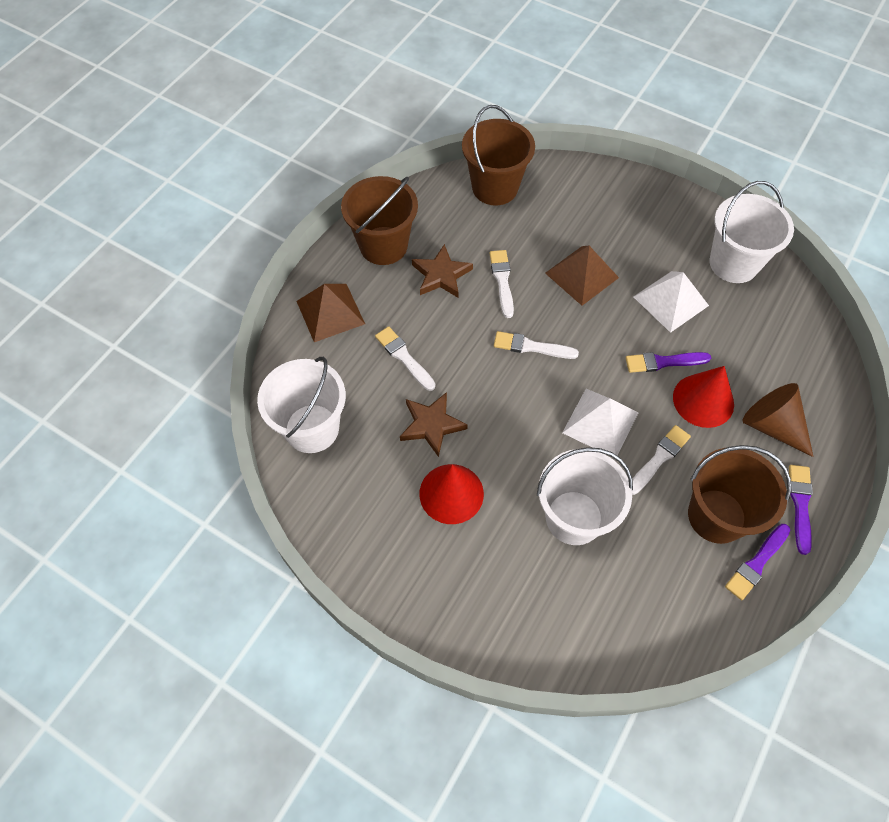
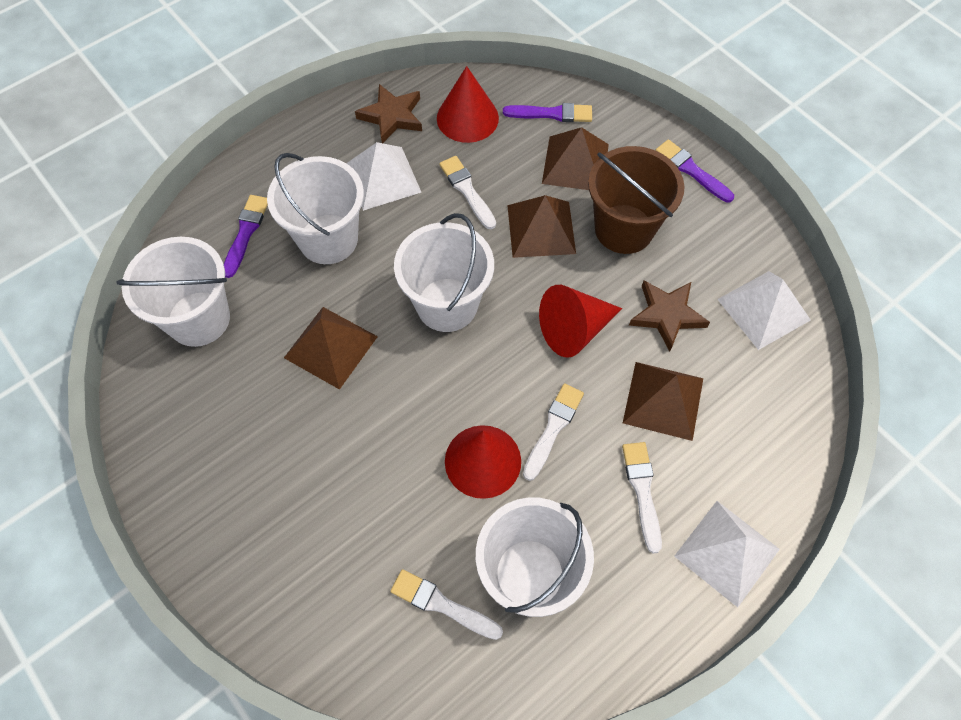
brown bucket: 3 -> 1
brown cone: 1 -> 0
brown pyramid: 2 -> 4
red cone: 2 -> 3
white bucket: 3 -> 4
white pyramid: 2 -> 3

